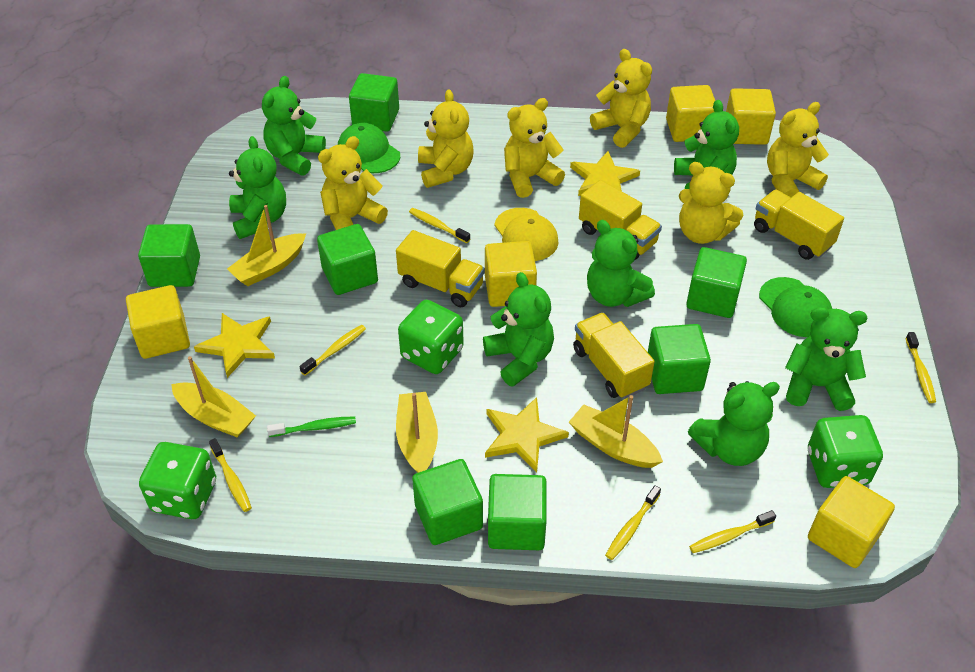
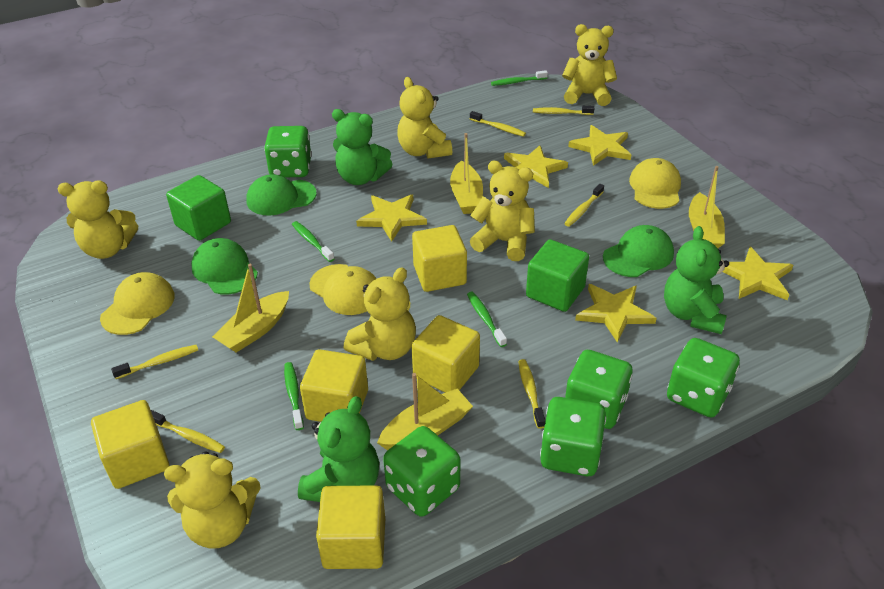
green cap: 2 -> 3
green cube: 7 -> 2
green dice: 3 -> 5
green teddy bear: 7 -> 3
green toothbrush: 1 -> 4
yellow cap: 1 -> 3
yellow star: 3 -> 5
yellow truck: 4 -> 0

